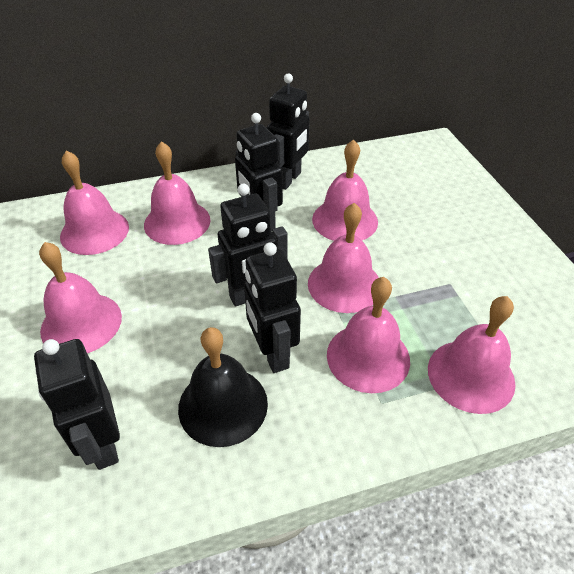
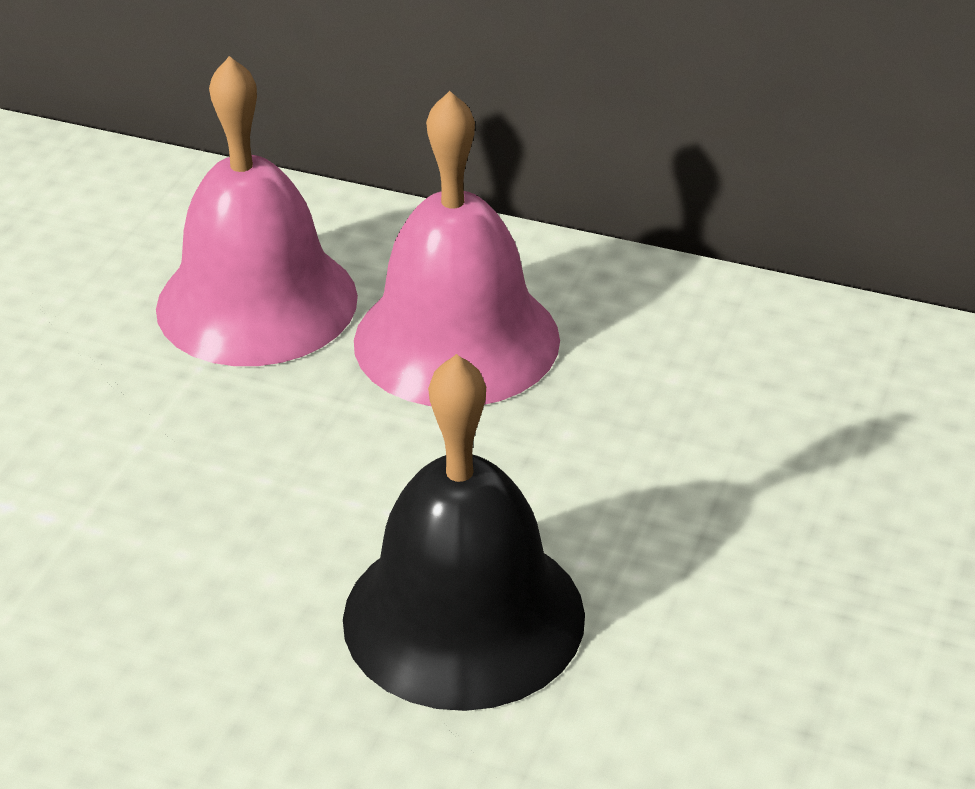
black robot: 5 -> 0
pink bell: 7 -> 2

